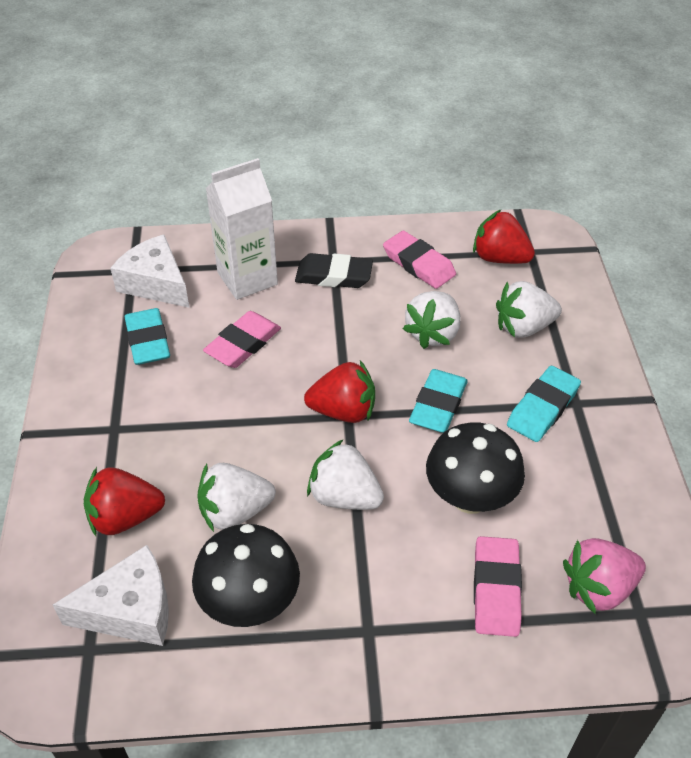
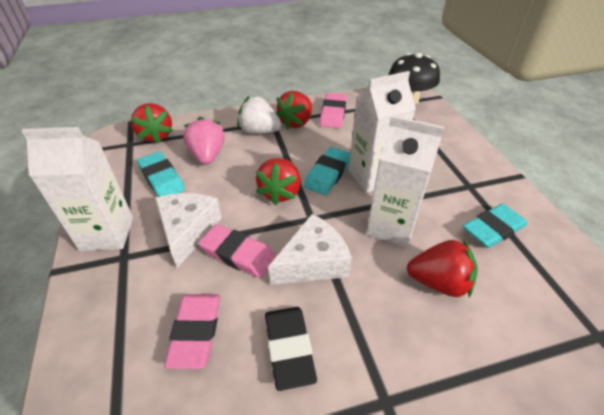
black mushroom: 2 -> 1
red strawberry: 3 -> 4
white carton: 1 -> 3
white strawberry: 4 -> 1

